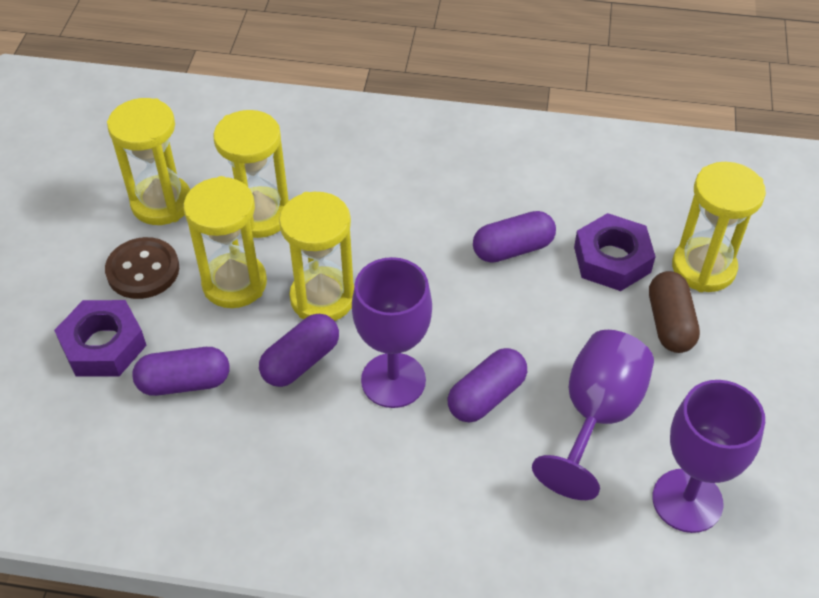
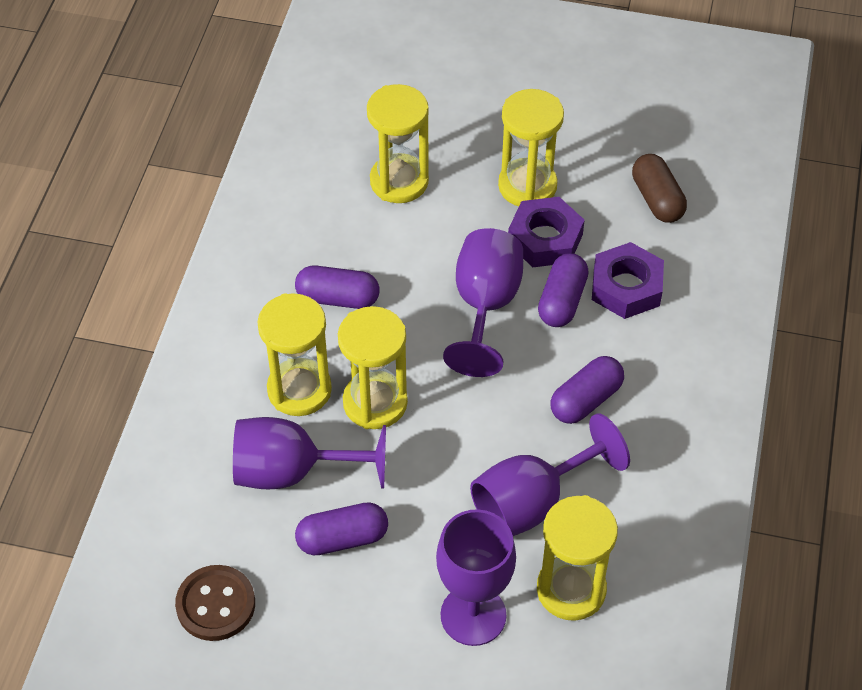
purple goblet: 3 -> 4

